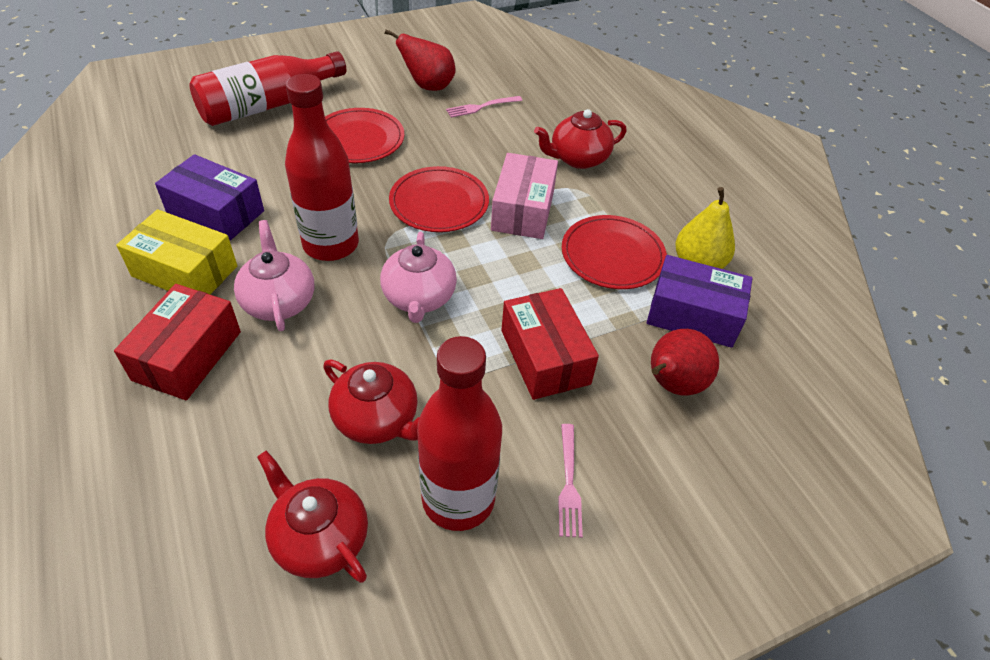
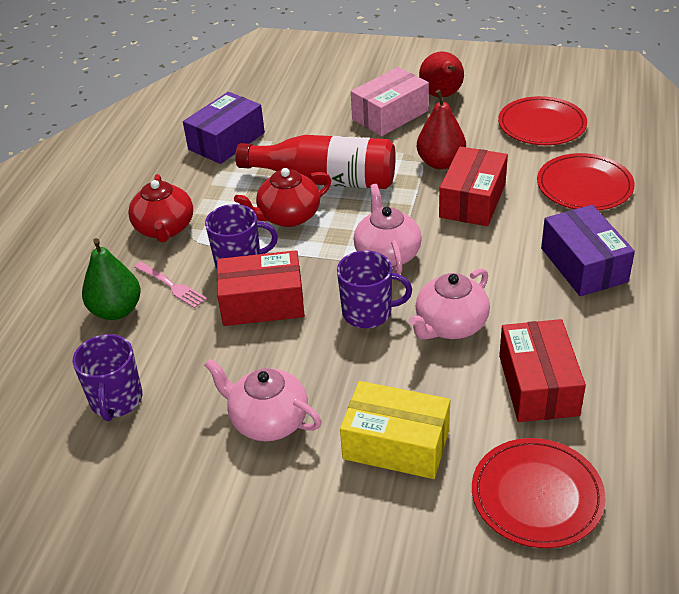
green pear: 0 -> 1
pink fork: 2 -> 1
pink teapot: 2 -> 3
purple mug: 0 -> 3
red bottle: 3 -> 1
red box: 2 -> 3
red teapot: 3 -> 2
yellow pear: 1 -> 0

